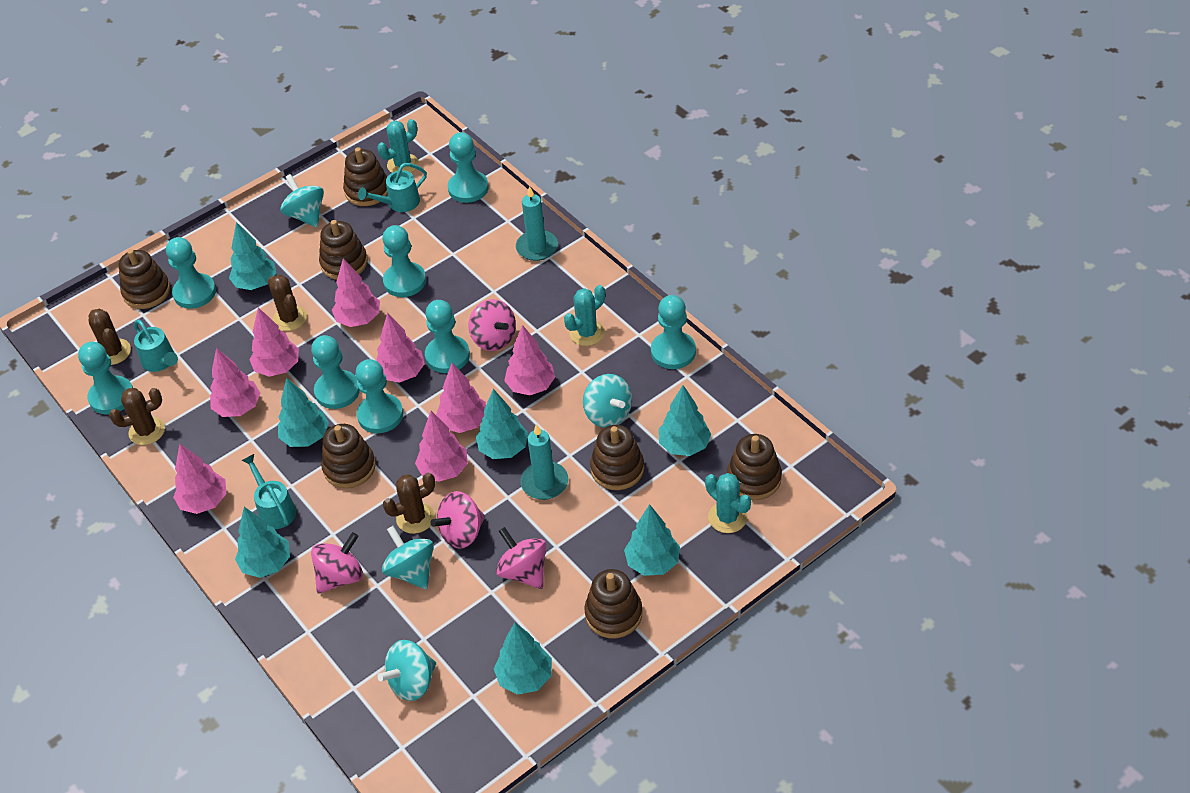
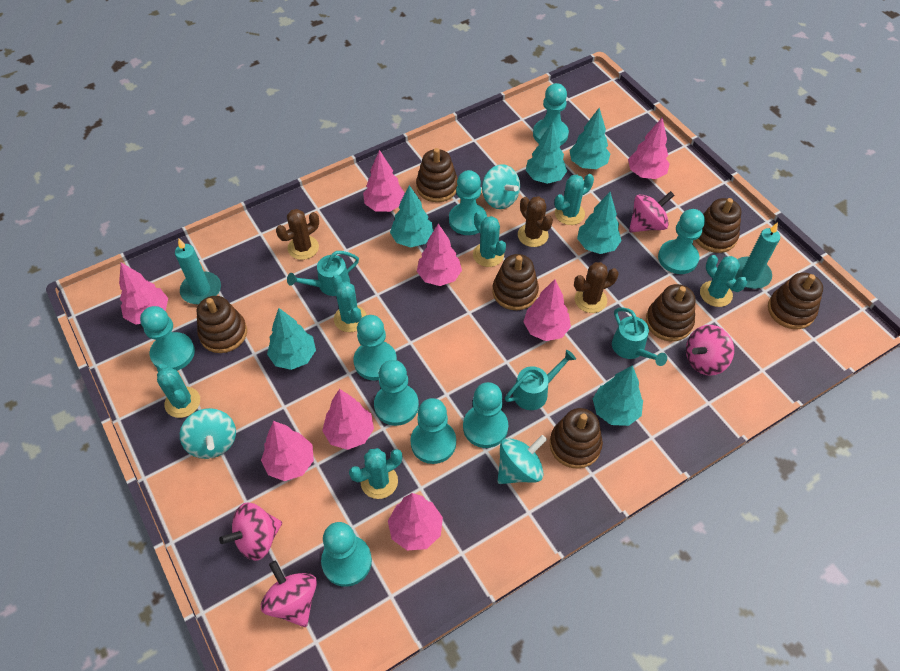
brown cactus: 4 -> 3
turquoise cactus: 3 -> 6
turquoise pawn: 8 -> 9
turquoise spinning top: 4 -> 3
turquoise tree: 7 -> 6

